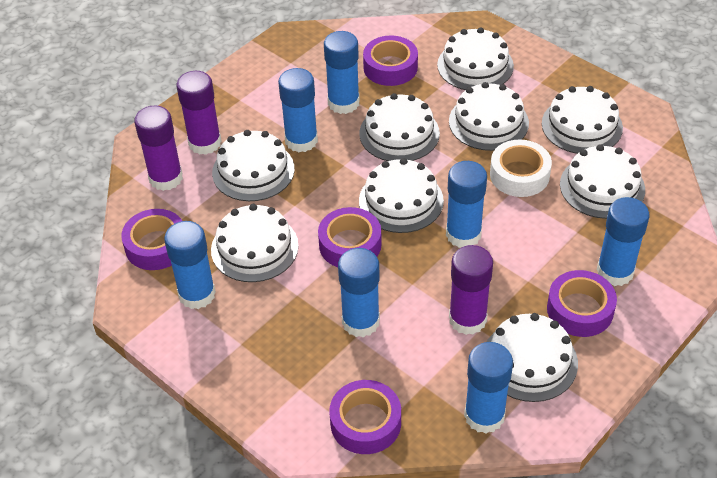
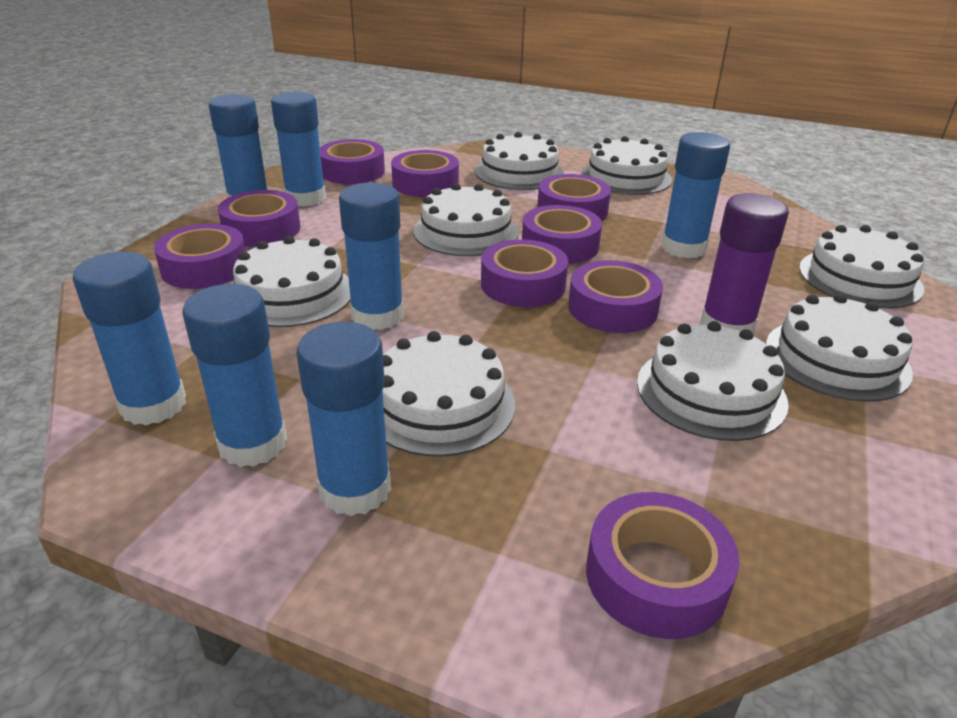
purple glue stick: 3 -> 1
purple tape: 5 -> 9
white cake: 9 -> 8
white tape: 1 -> 0

